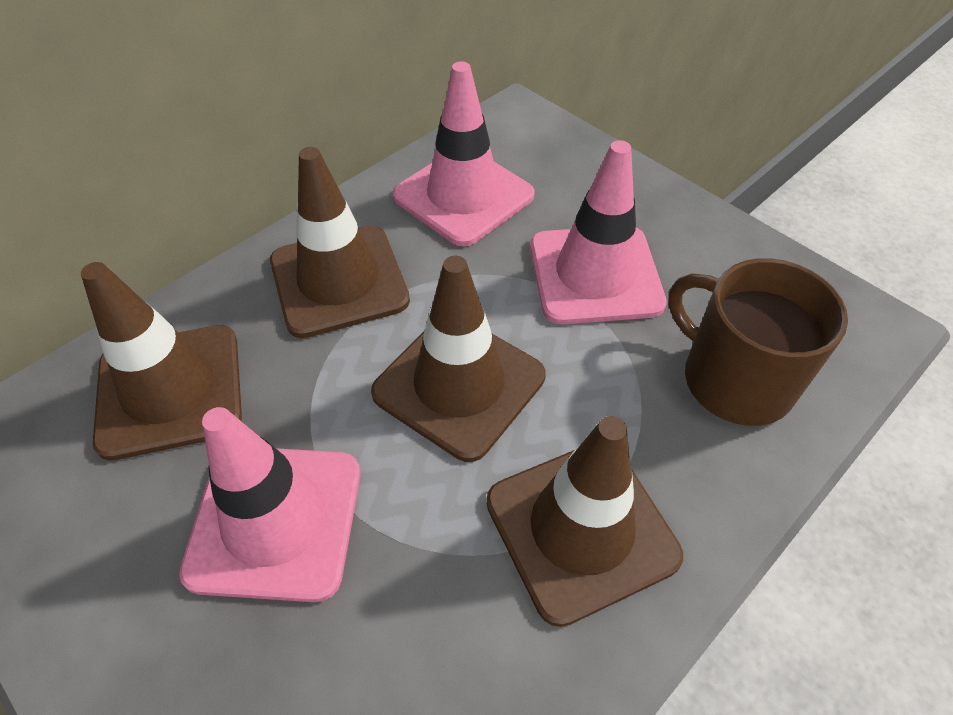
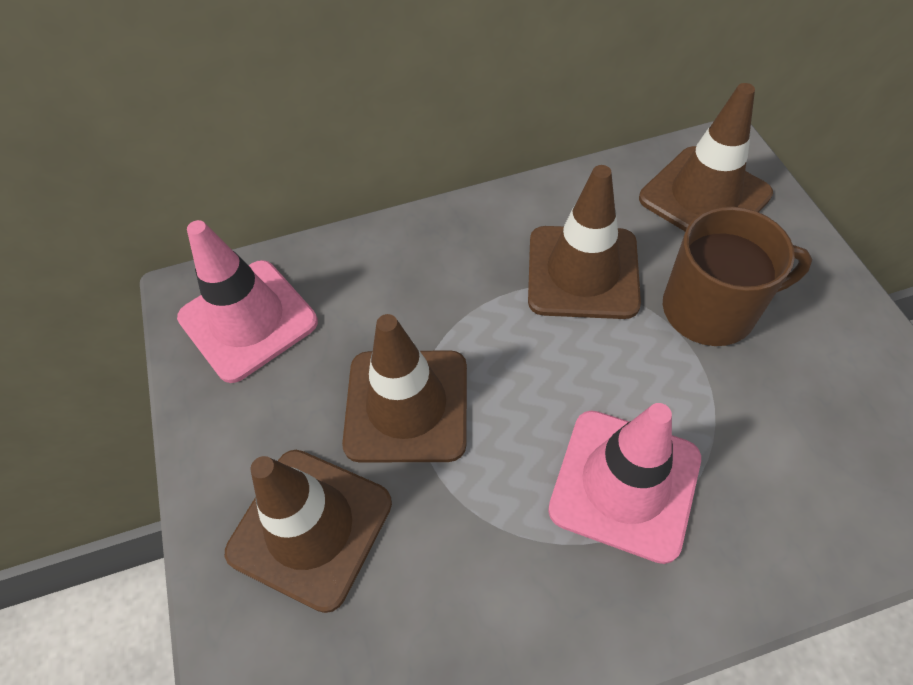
pink traffic cone: 3 -> 2

